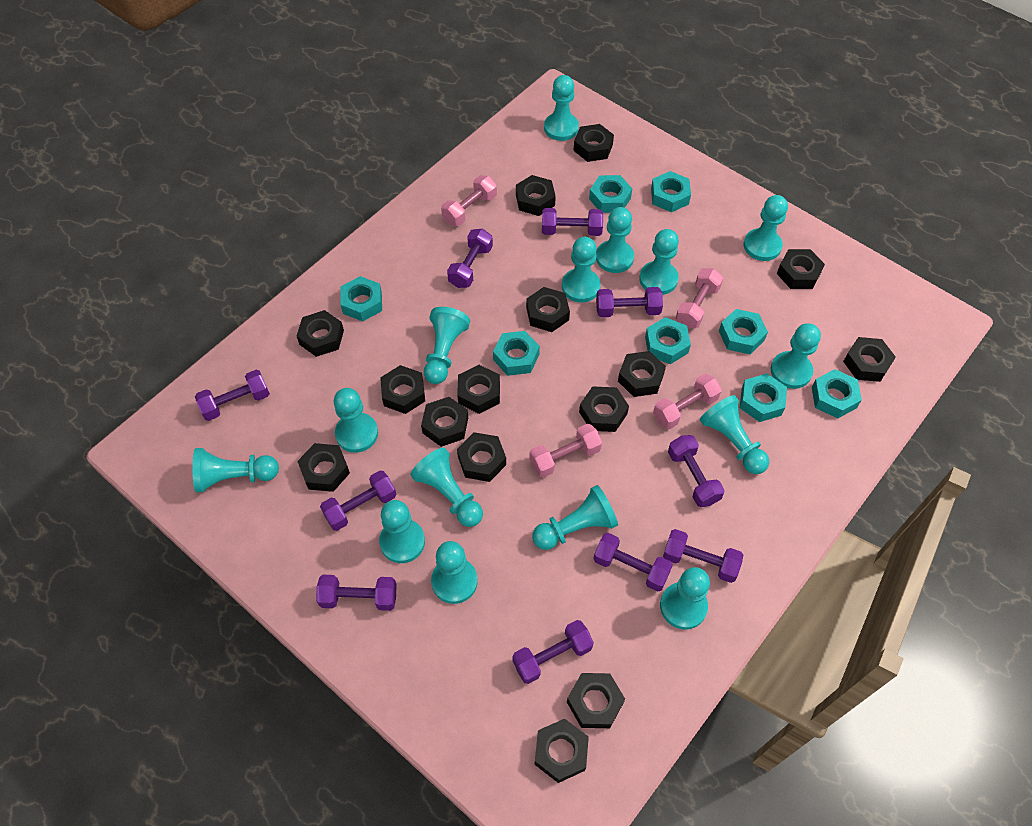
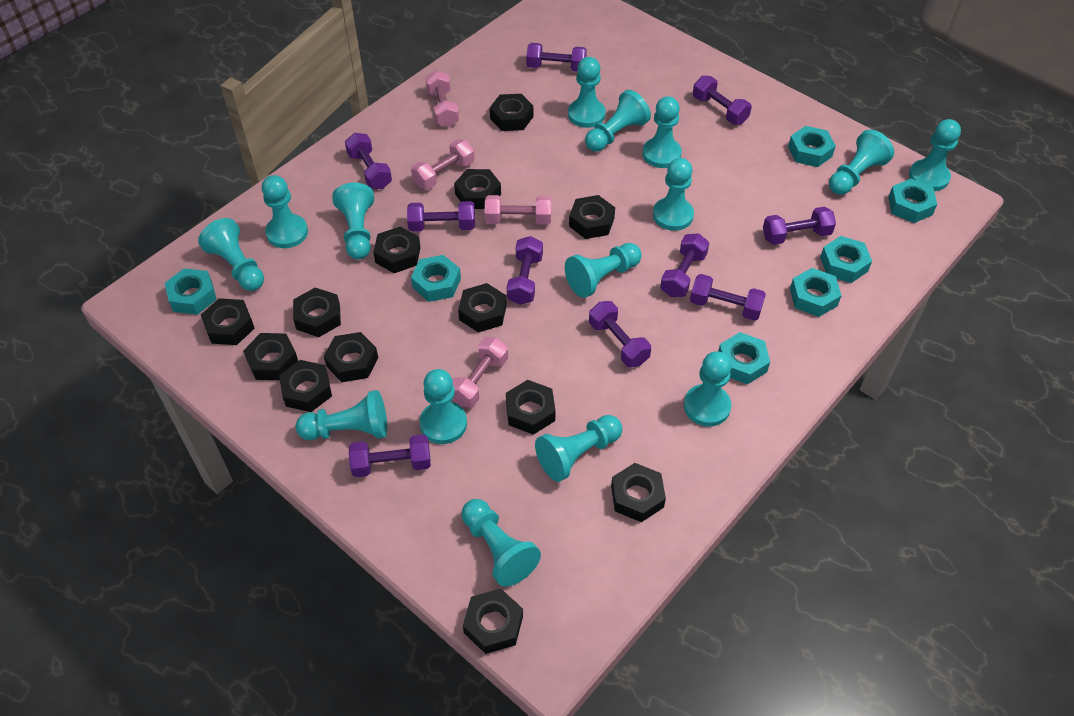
black nut: 15 -> 13
turquoise nut: 8 -> 7

